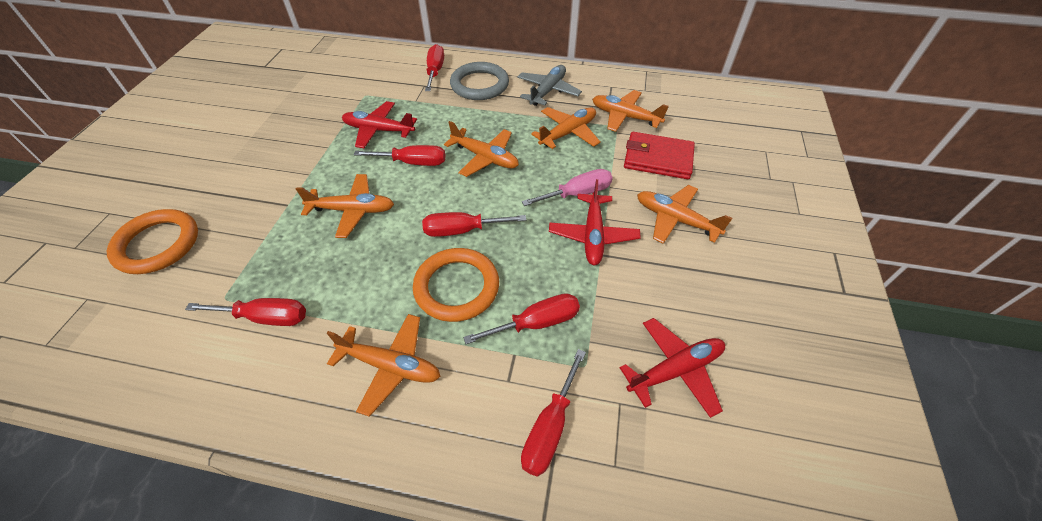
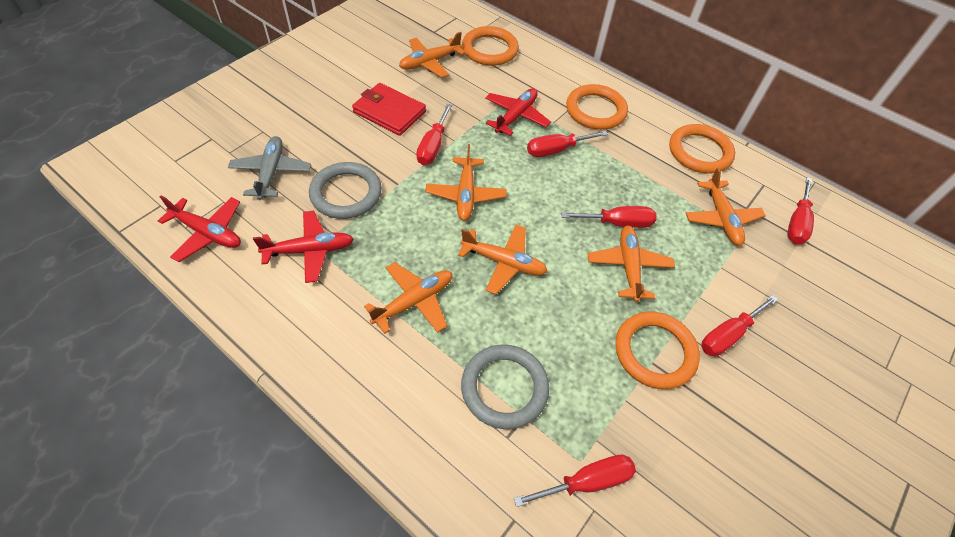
grey ring: 1 -> 2
orange ring: 2 -> 4
pink screwdriver: 1 -> 0

